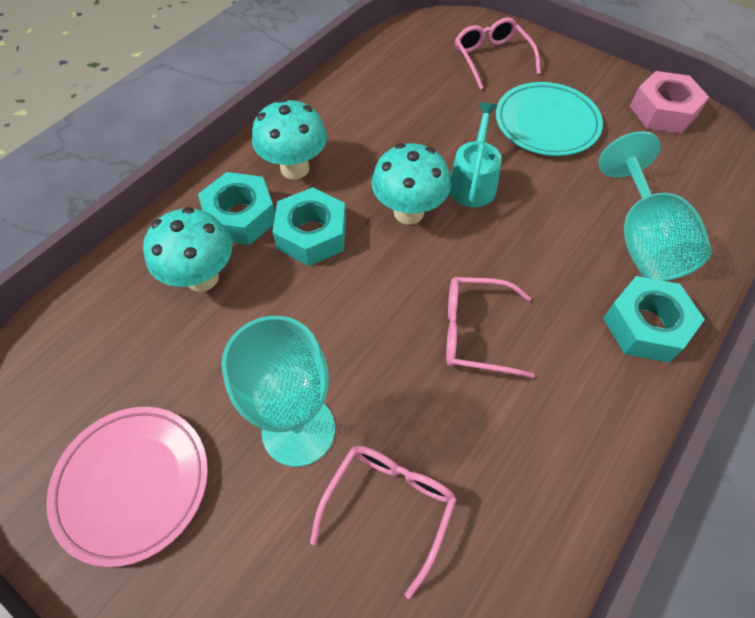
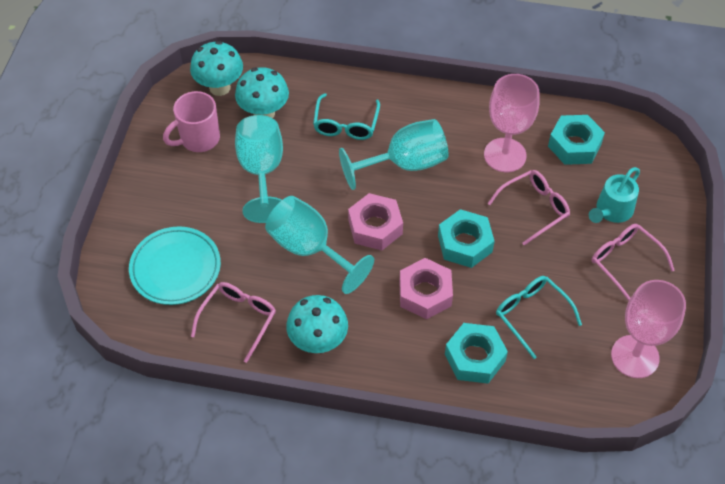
pink goblet: 0 -> 2
pink mug: 0 -> 1
pink nut: 1 -> 2
pink plate: 1 -> 0
turquoise glasses: 0 -> 2
turquoise goblet: 2 -> 3

